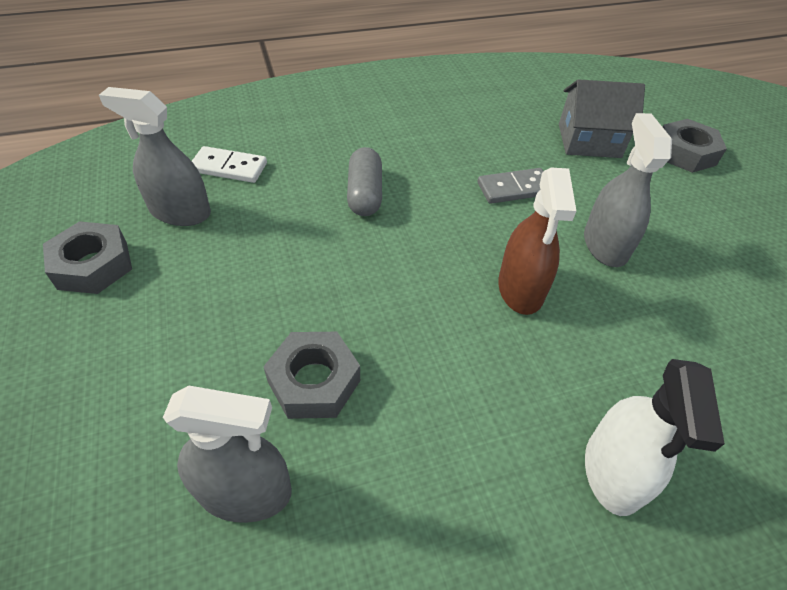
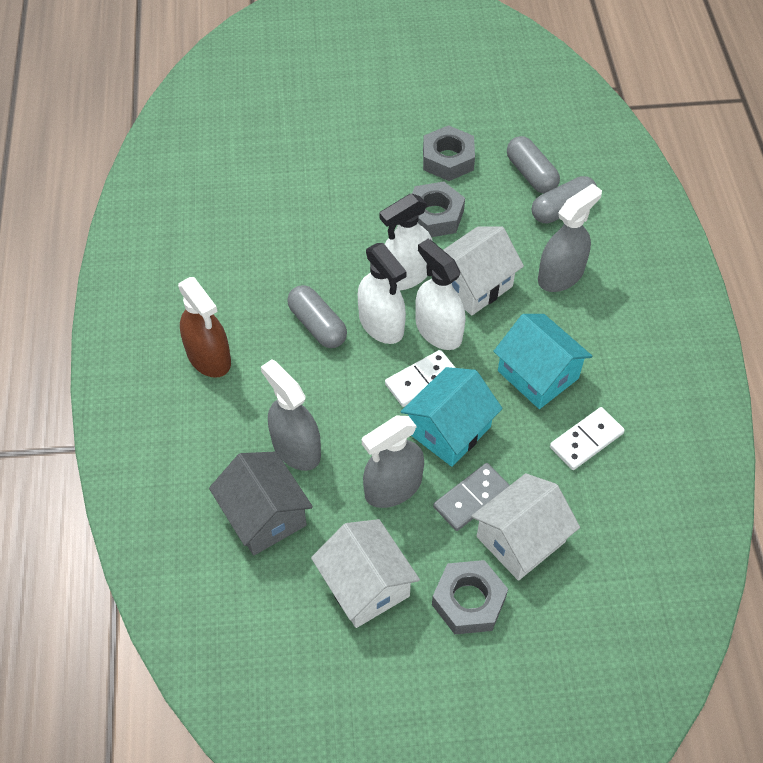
grey capsule: 1 -> 3
turquoise house: 0 -> 2
white domino: 1 -> 2
white house: 0 -> 3
white spray bottle: 1 -> 3

